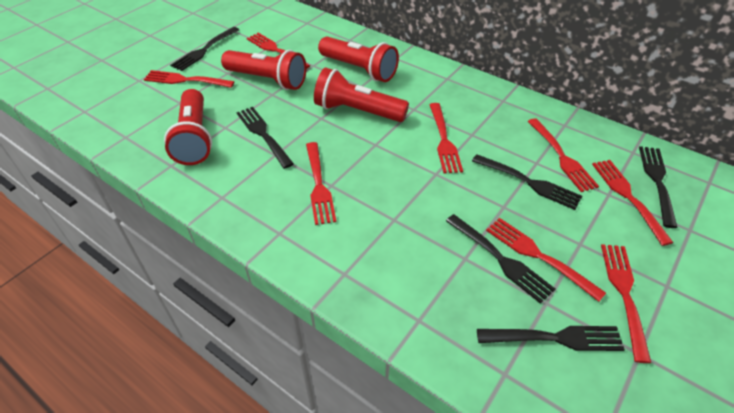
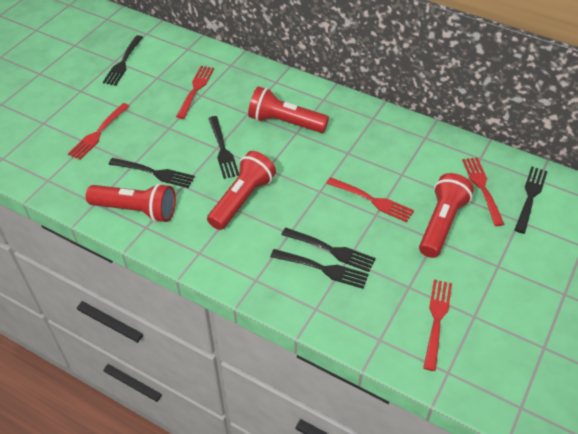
red fork: 8 -> 5

